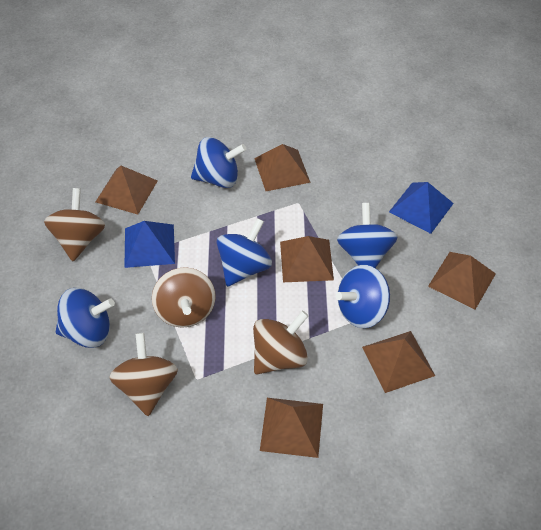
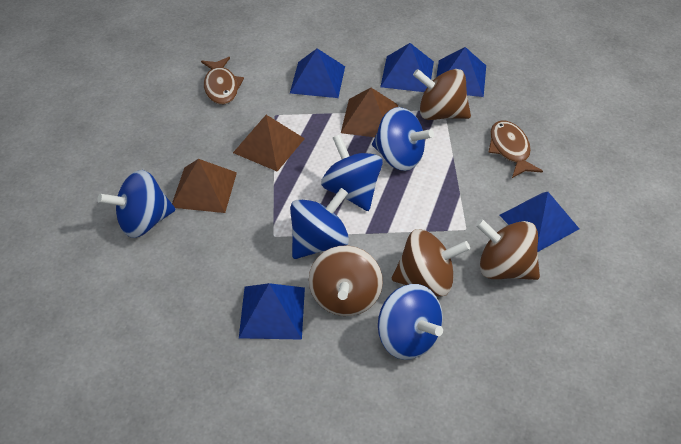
blue pyramid: 2 -> 5
brown fish: 0 -> 2
brown pyramid: 6 -> 3

